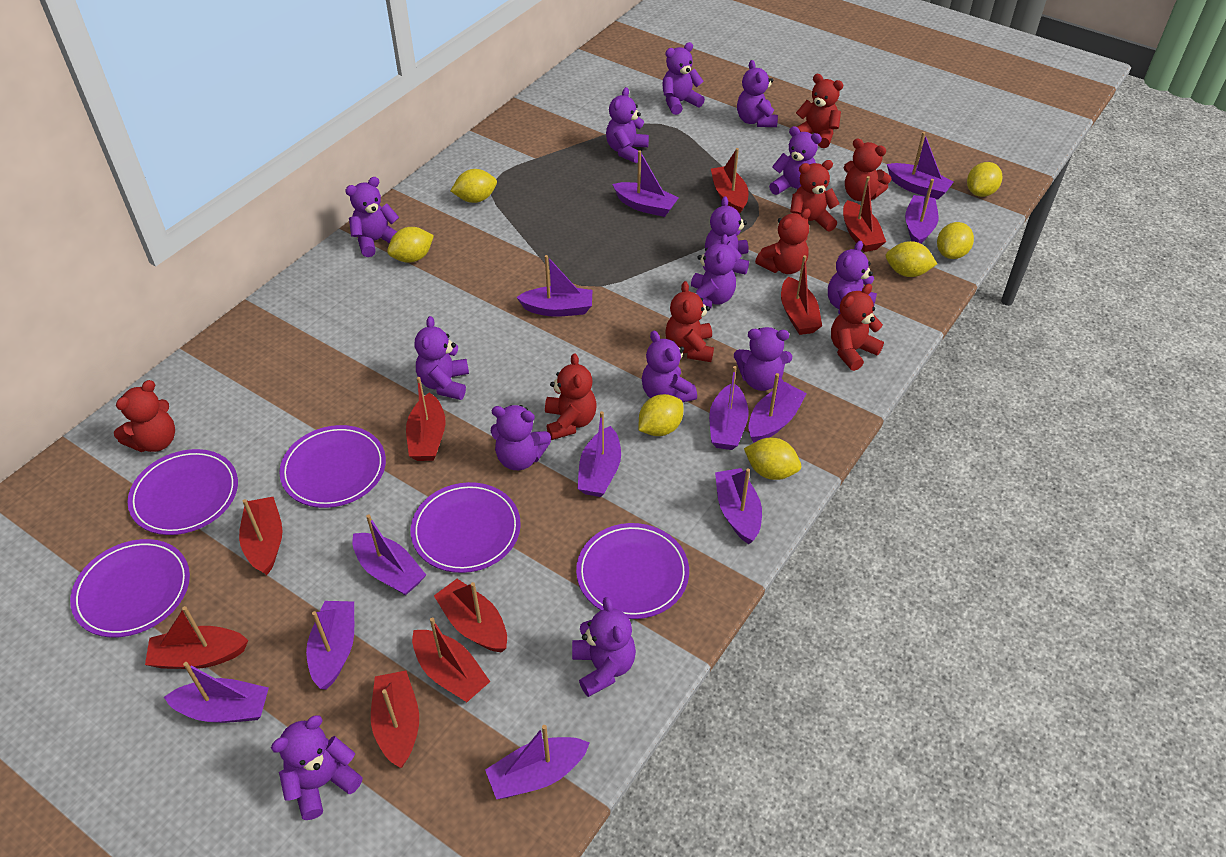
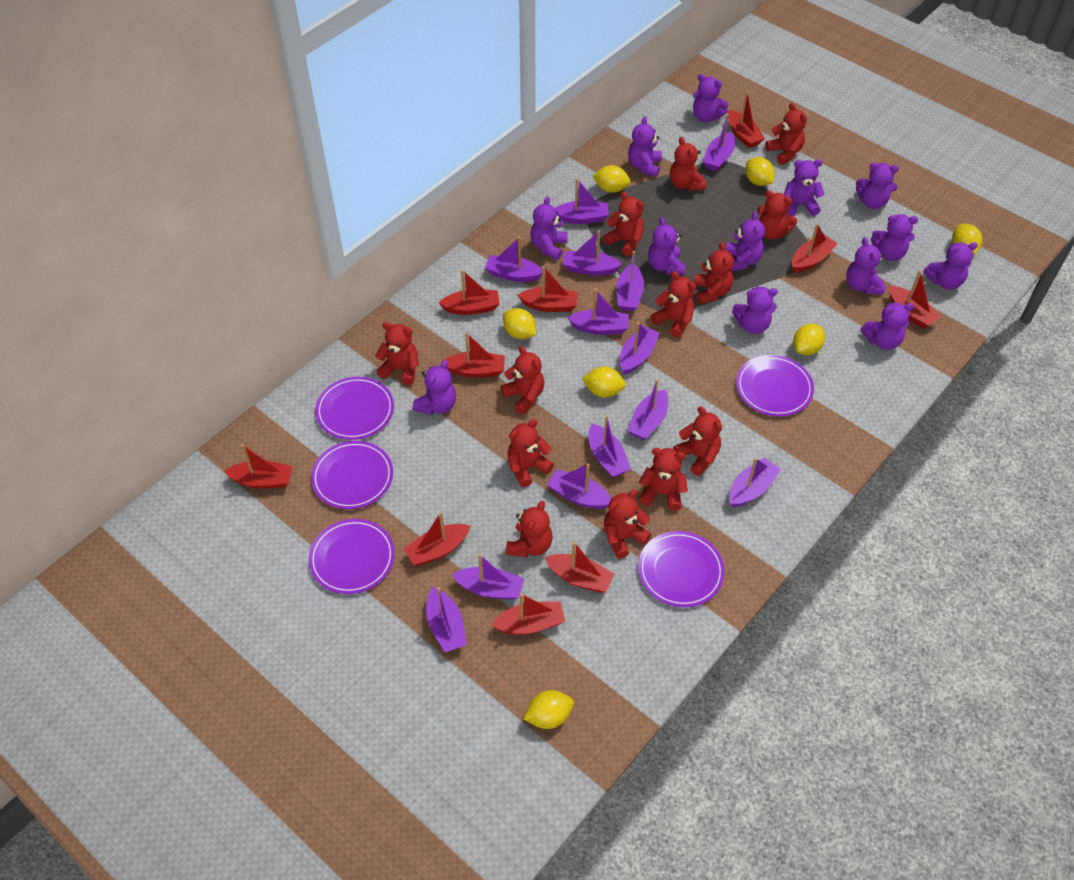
purple boat: 12 -> 13
purple teddy bear: 14 -> 13
red boat: 9 -> 10
red teddy bear: 8 -> 13

